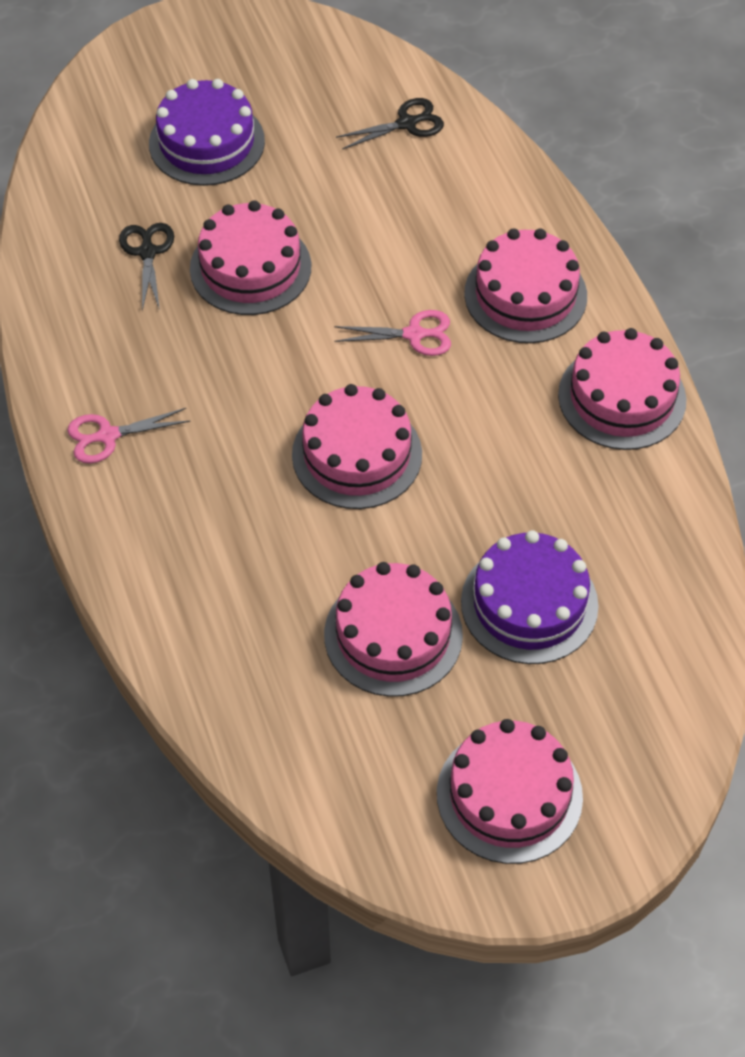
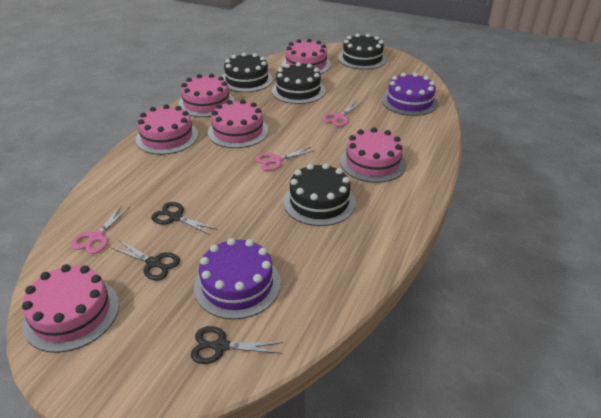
black cake: 0 -> 4
black scissors: 2 -> 3
pink scissors: 2 -> 3

